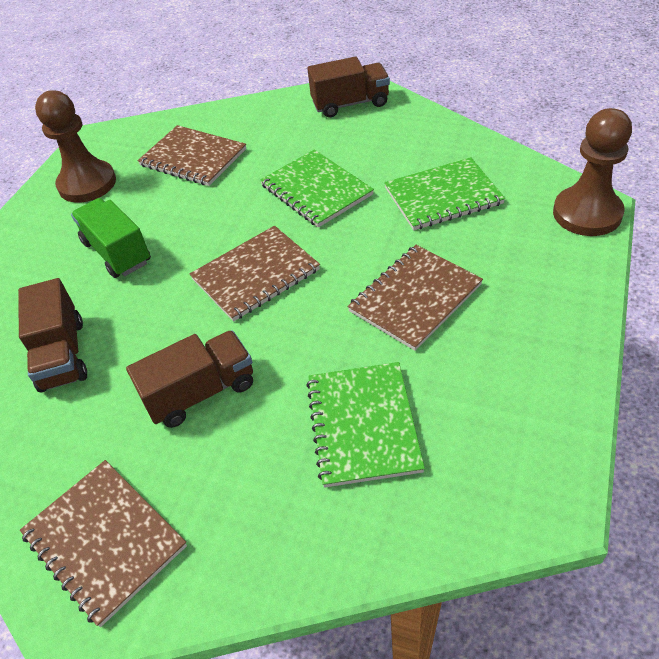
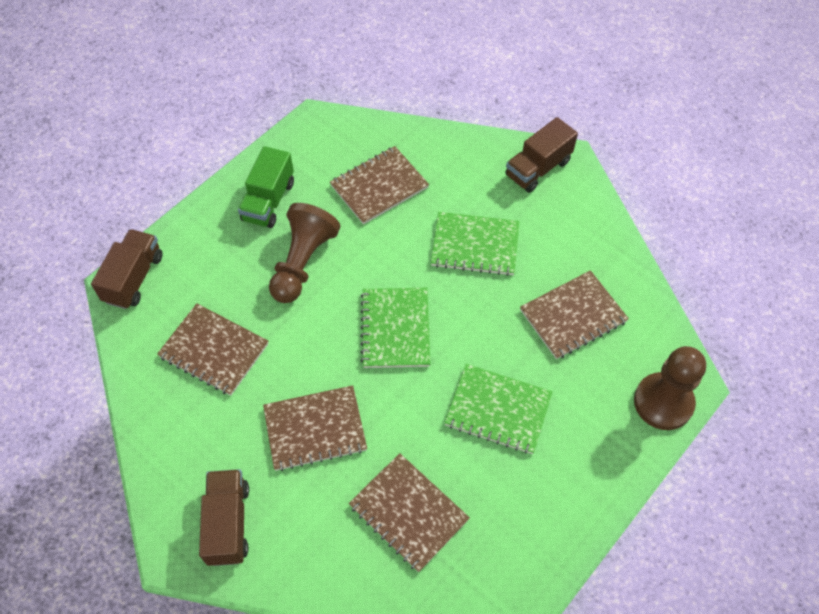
brown notebook: 4 -> 5

